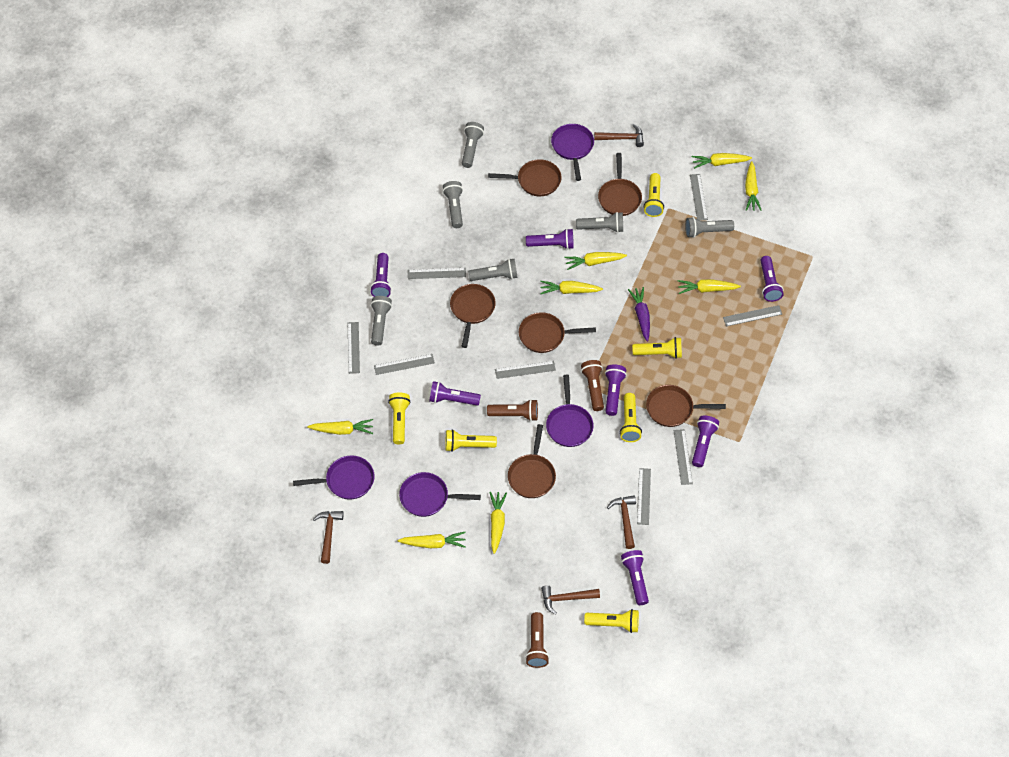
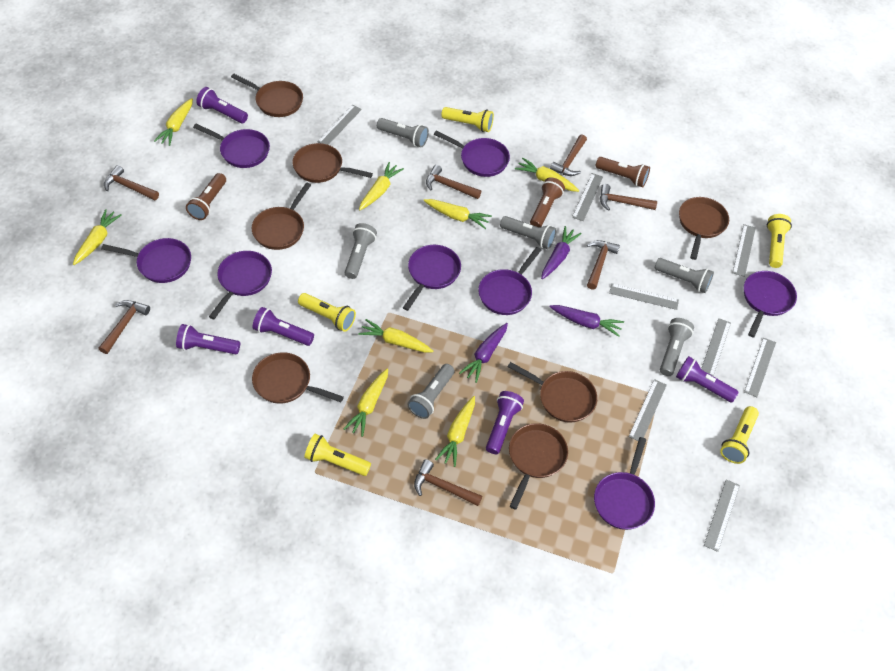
brown hammer: 4 -> 7
brown pan: 6 -> 7
purple carrot: 1 -> 3
purple flashlight: 7 -> 5
purple pan: 4 -> 8
yellow flashlight: 6 -> 5

